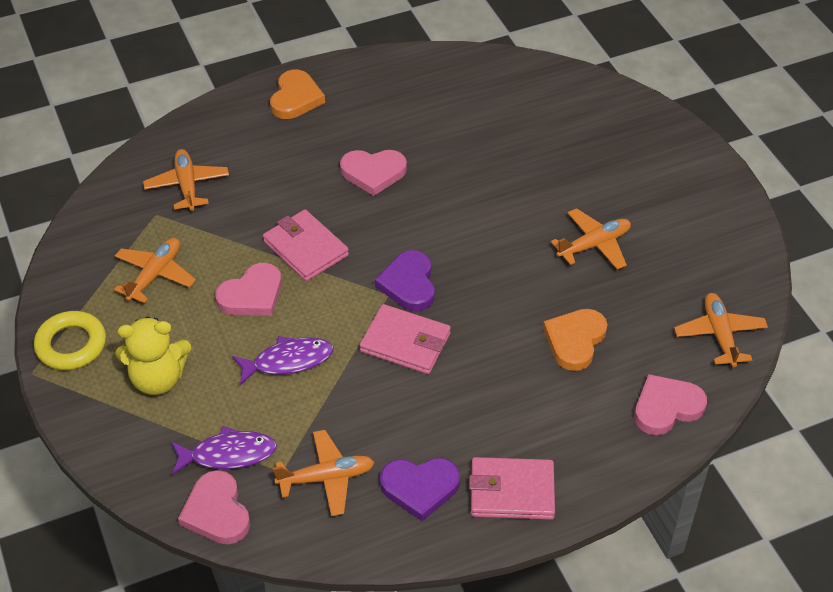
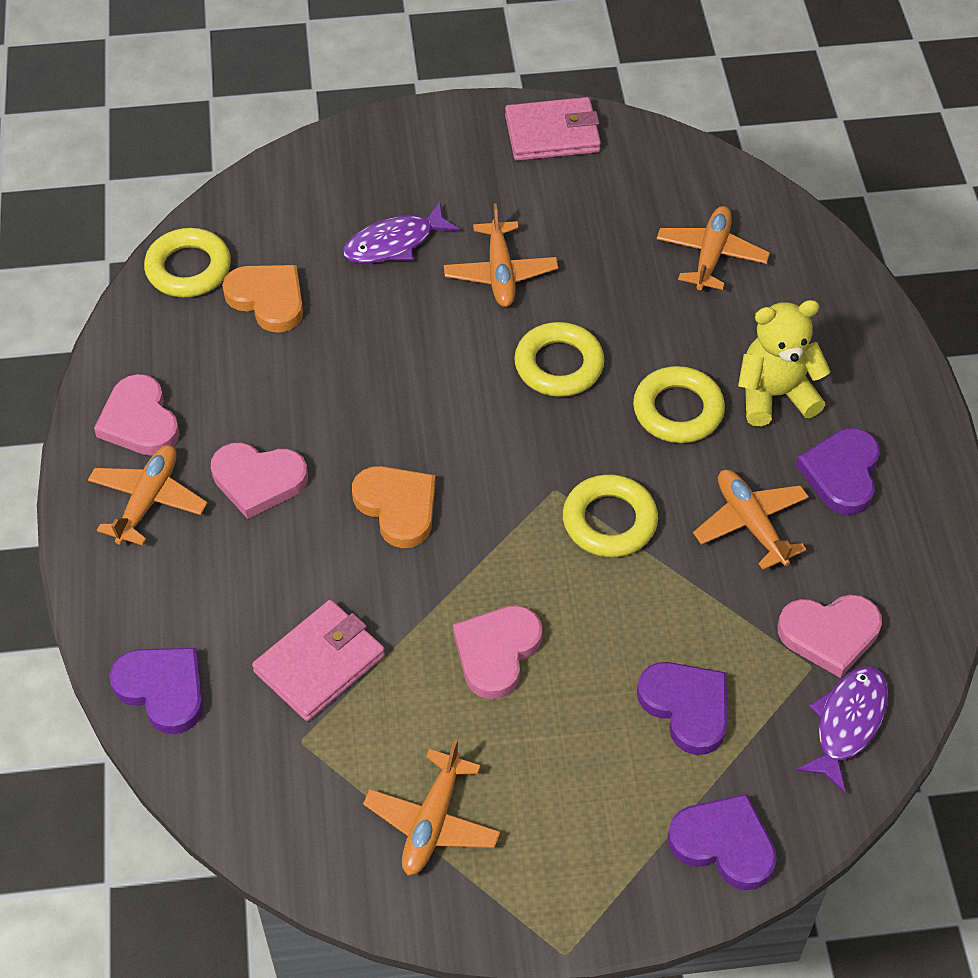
pink wallet: 3 -> 2
purple heart: 2 -> 4
yellow ring: 1 -> 4

